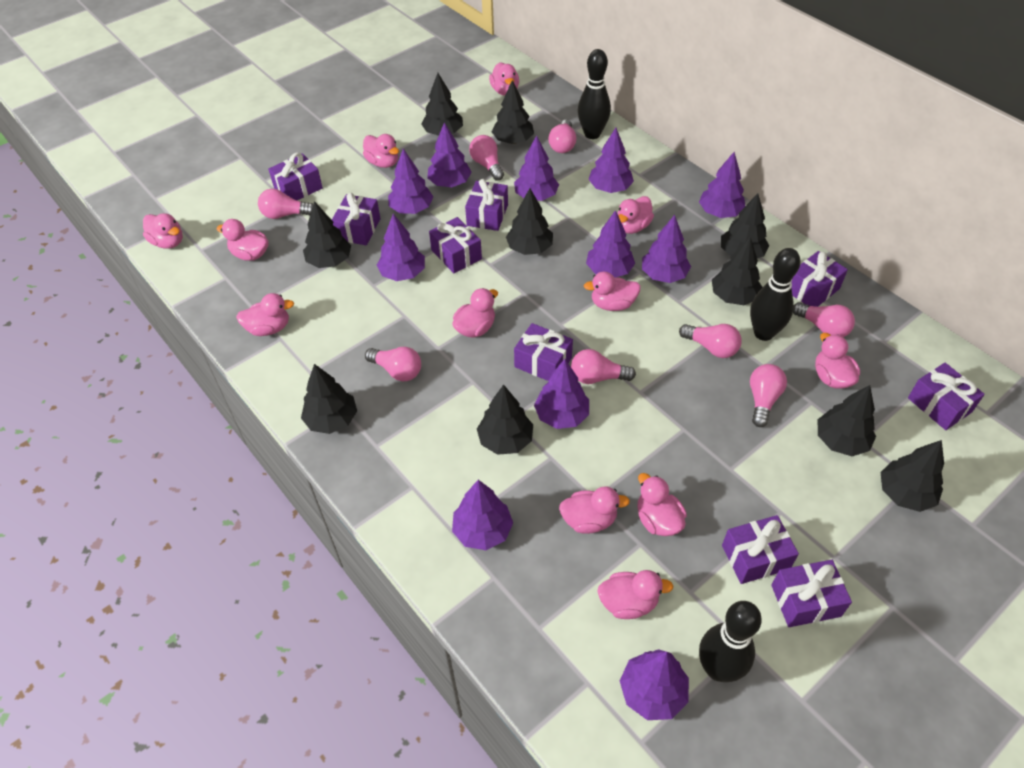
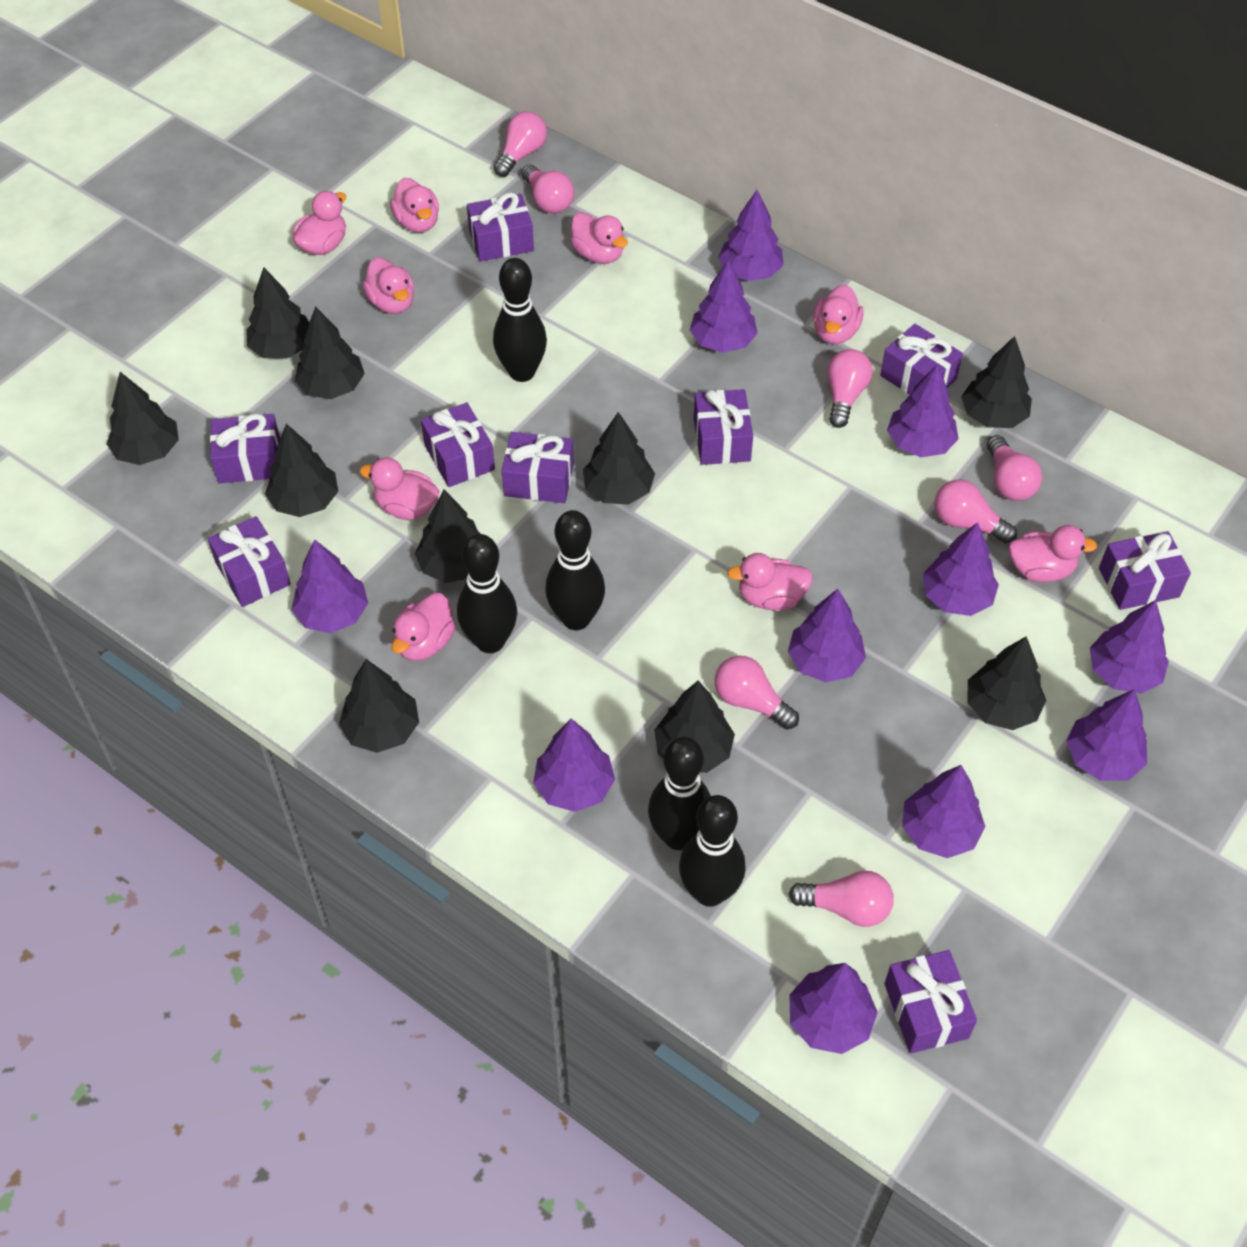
black bowling pin: 3 -> 5
pink duck: 12 -> 9
pink light bulb: 8 -> 7

